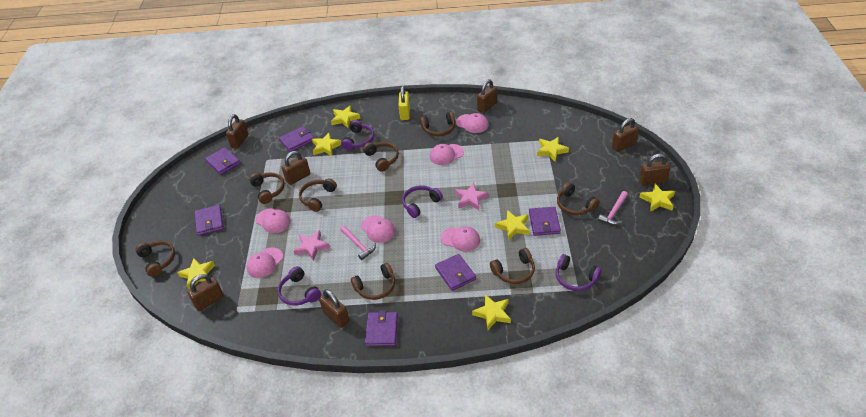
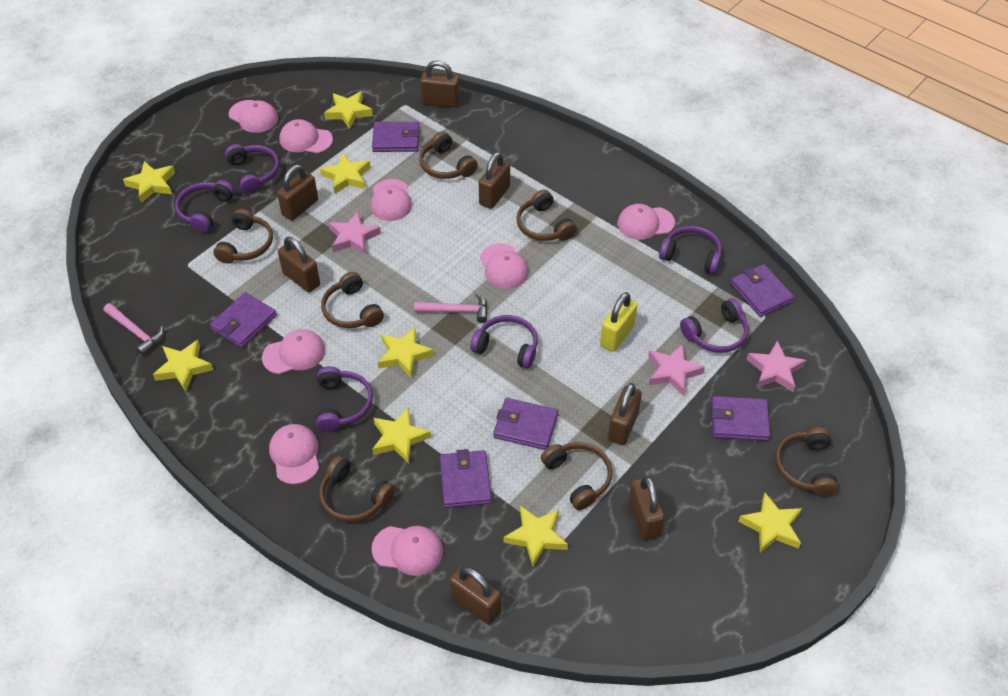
brown headphones: 8 -> 7
pink cap: 6 -> 8
pink star: 2 -> 3
purple headphones: 4 -> 6
yellow star: 7 -> 8

